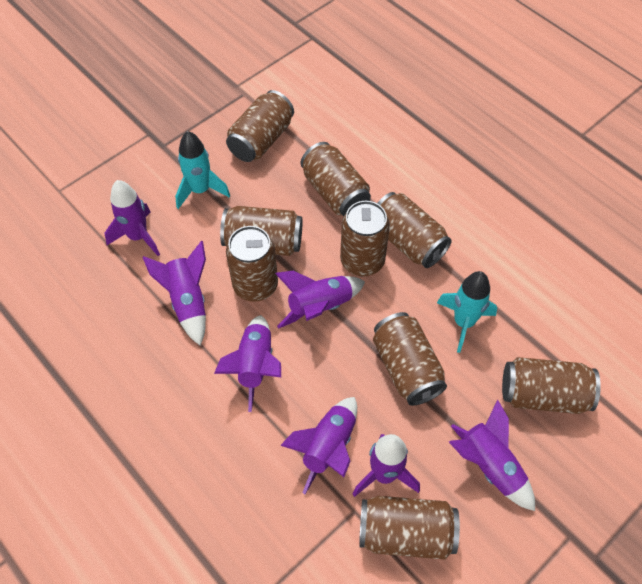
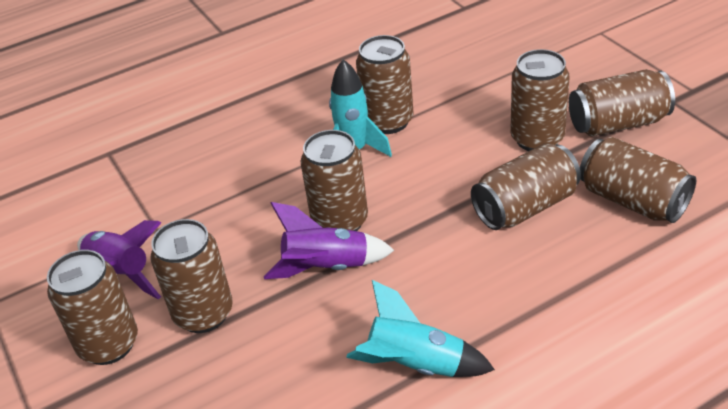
brown can: 9 -> 8
purple rocket: 7 -> 2

